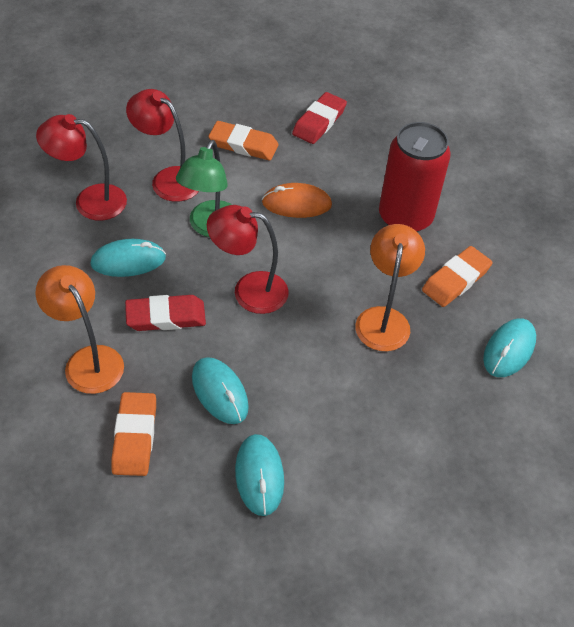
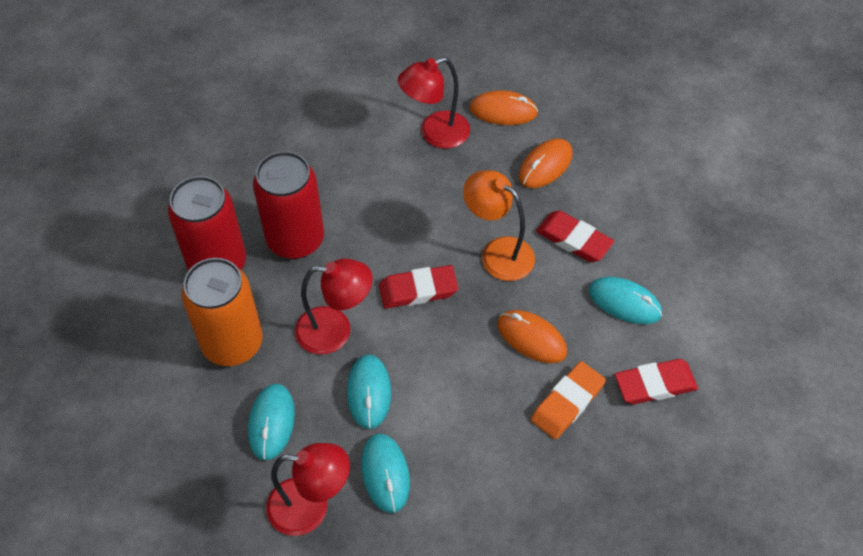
green lamp: 1 -> 0
orange can: 0 -> 1
orange eraser: 3 -> 1
orange lamp: 2 -> 1
orange mouse: 1 -> 3
red can: 1 -> 2
red eraser: 2 -> 3

